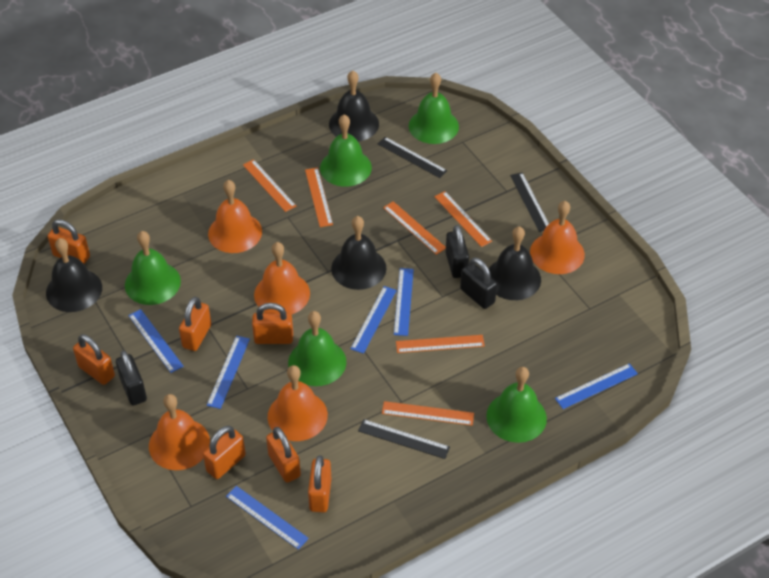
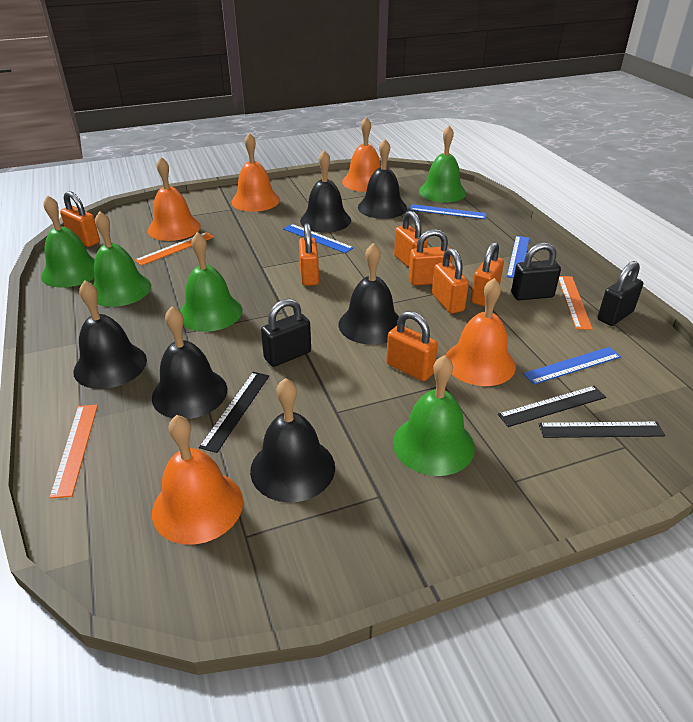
black bell: 4 -> 6
blue ruler: 6 -> 4
orange ruler: 6 -> 3

